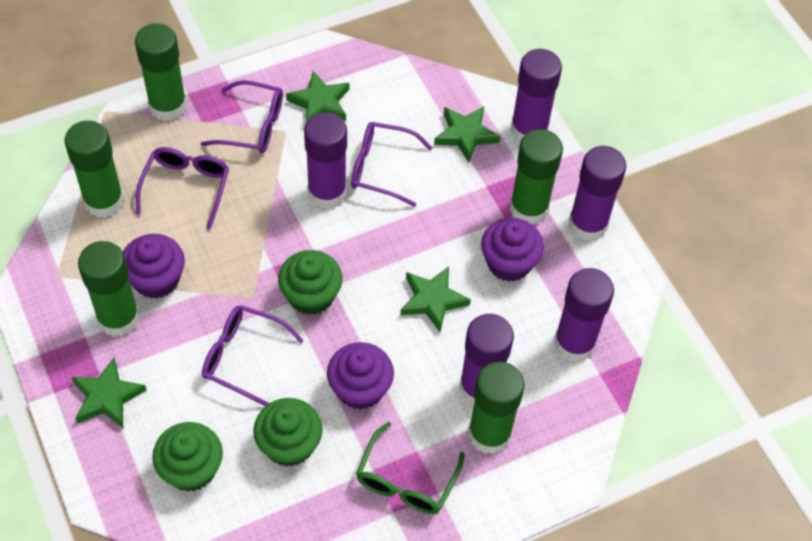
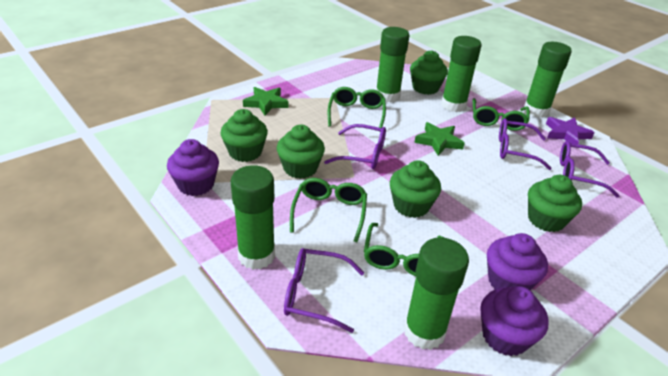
green cupcake: 3 -> 5
green glasses: 1 -> 4
green star: 4 -> 2
purple glue stick: 5 -> 0
purple star: 0 -> 1

